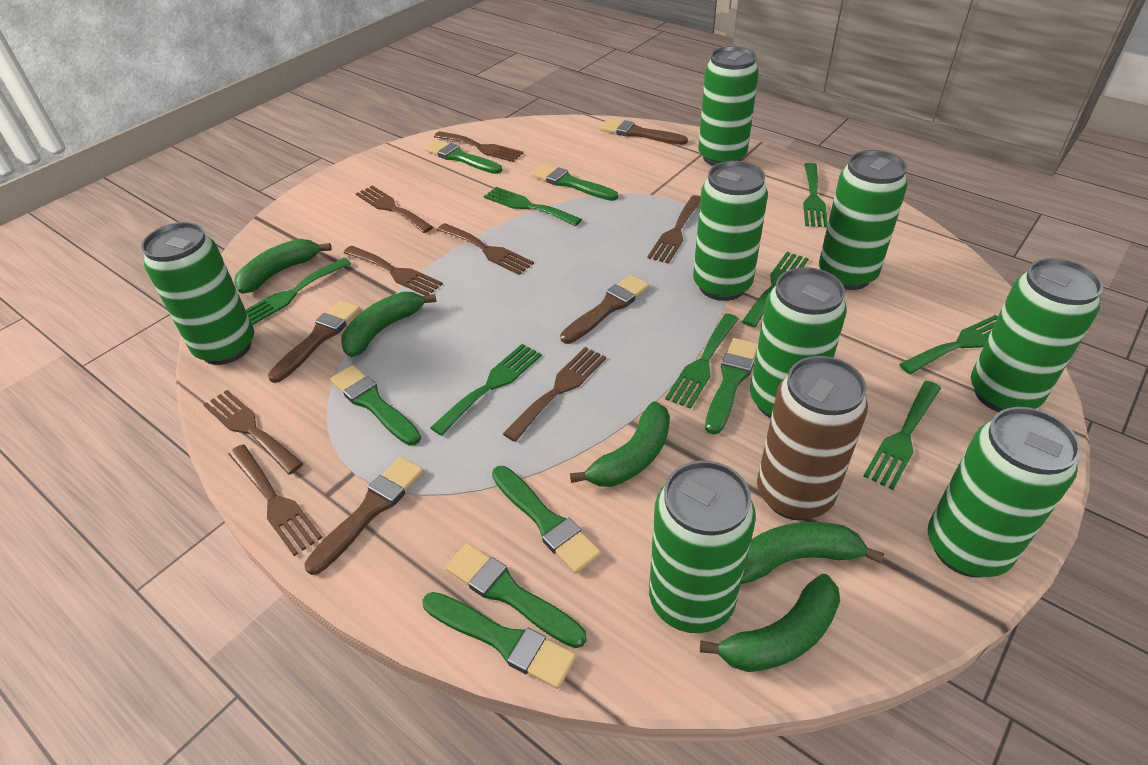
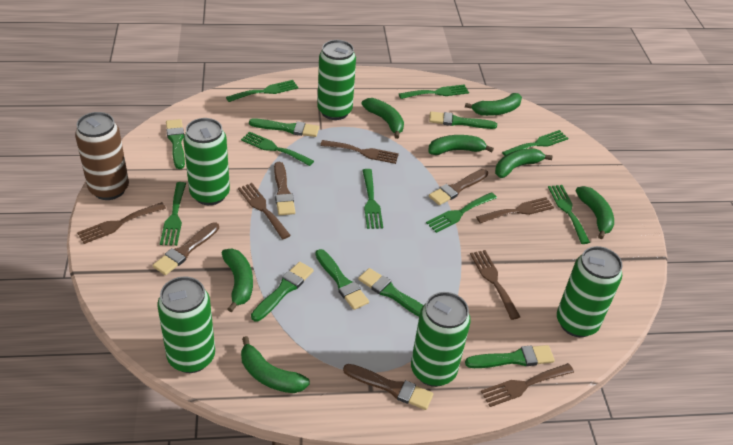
brown fork: 8 -> 6
green banana: 5 -> 7
green can: 8 -> 5

